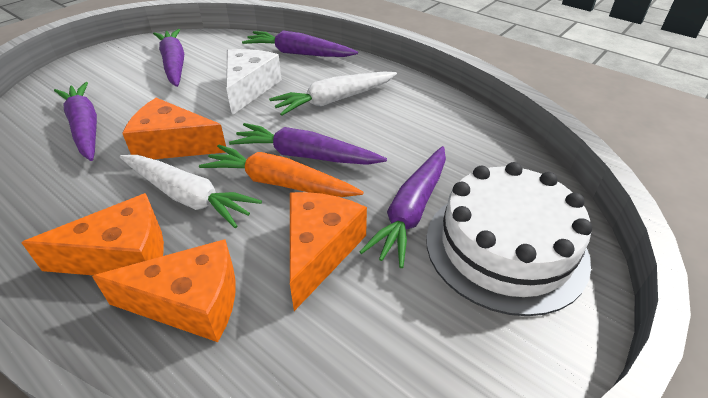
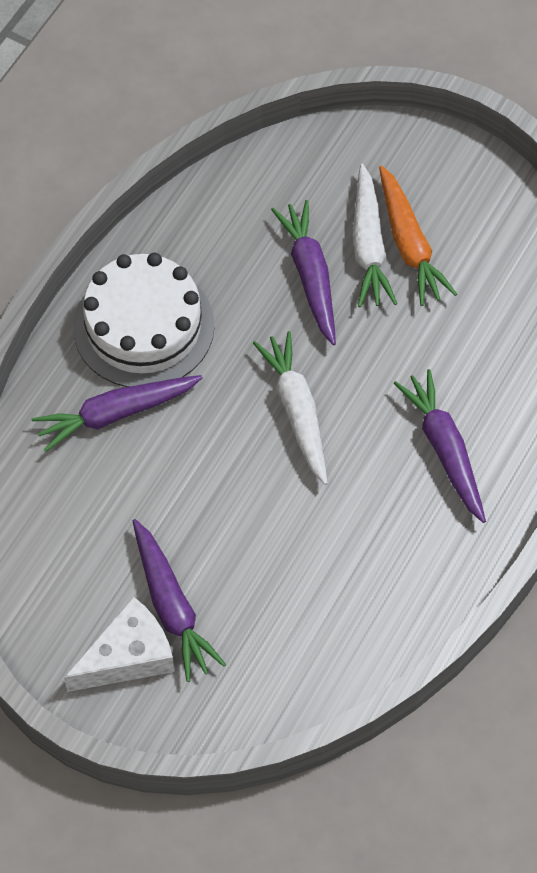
orange cheese: 4 -> 0
purple carrot: 5 -> 4

